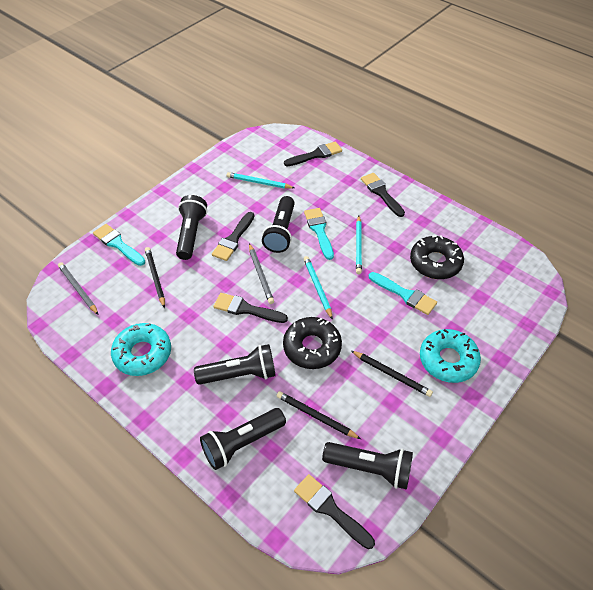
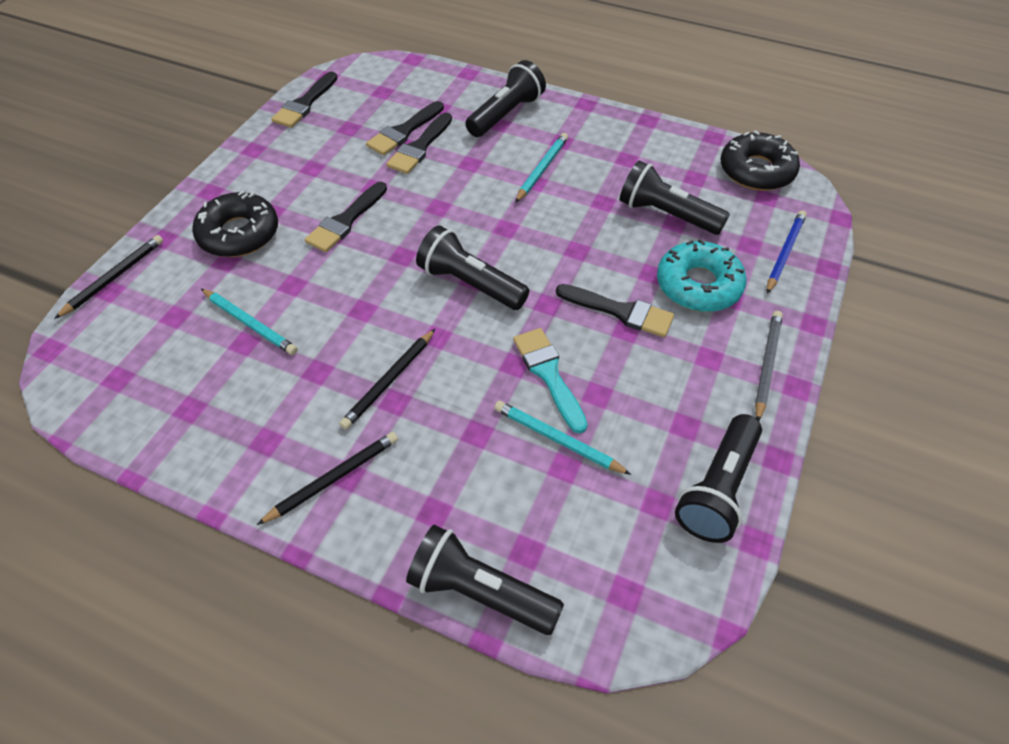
blue pencil: 0 -> 1
grey pencil: 2 -> 1
turquoise brush: 3 -> 1
turquoise donut: 2 -> 1

